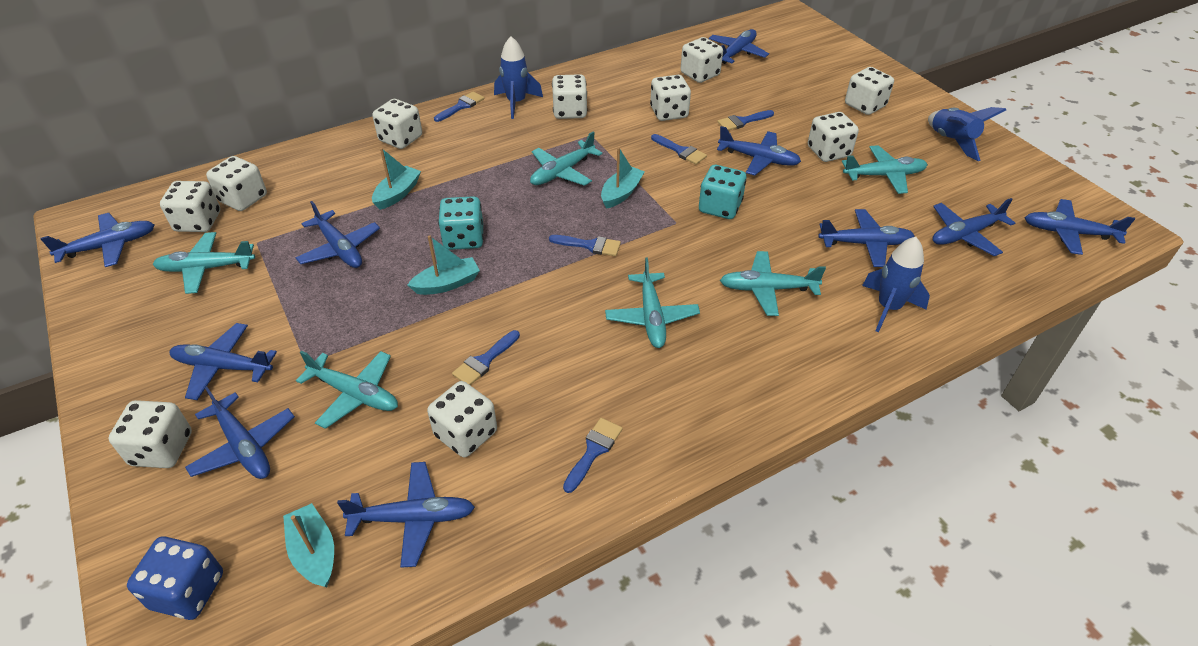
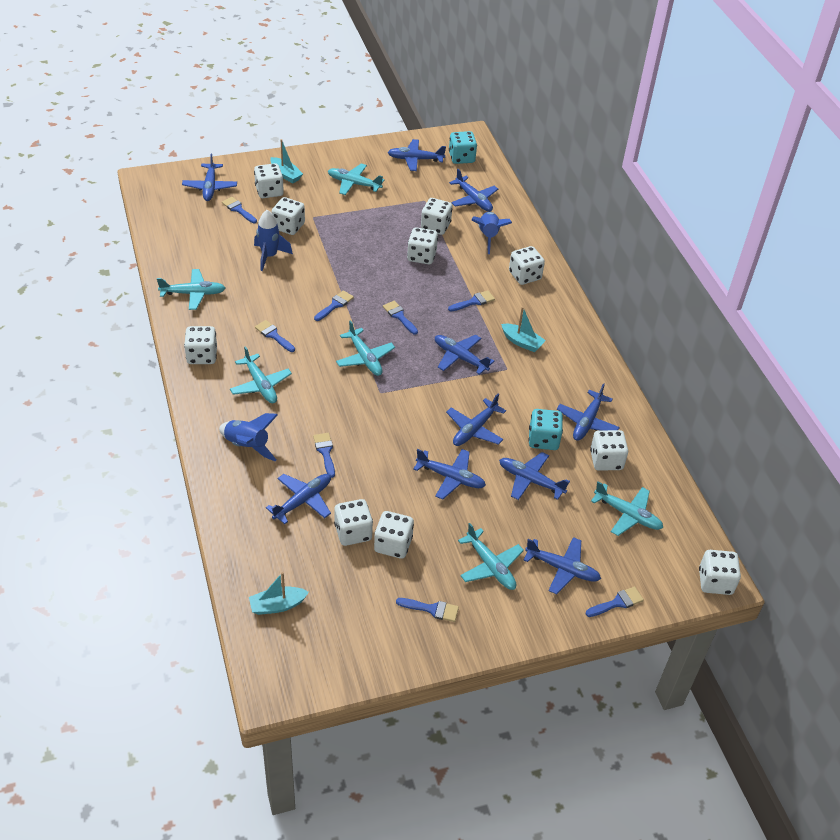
blue brush: 6 -> 8
blue dice: 1 -> 0
turquoise boat: 4 -> 3

